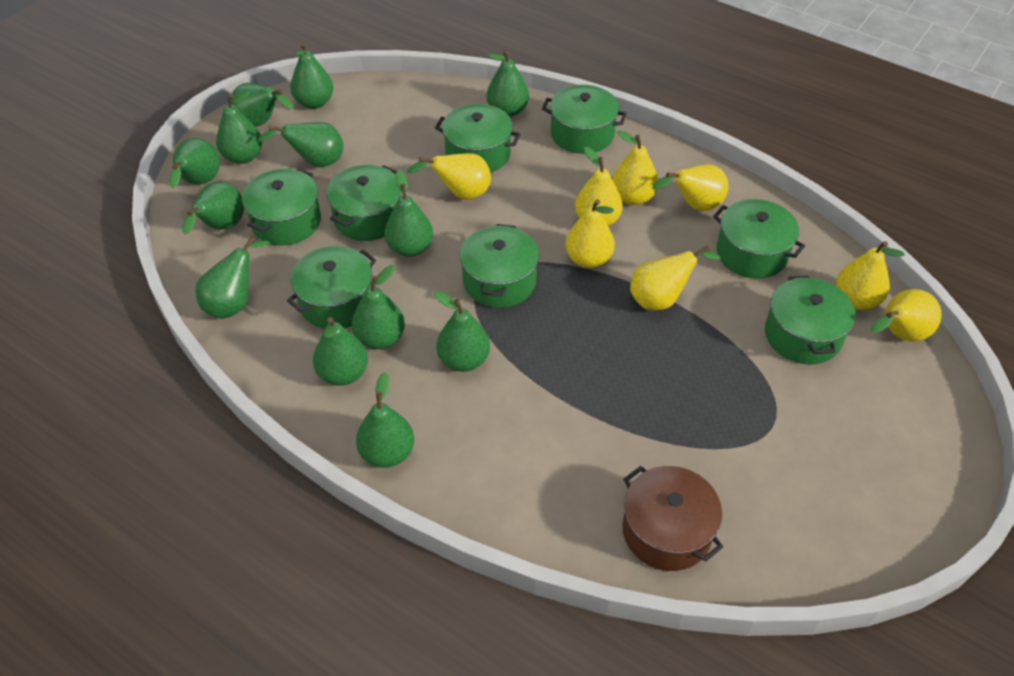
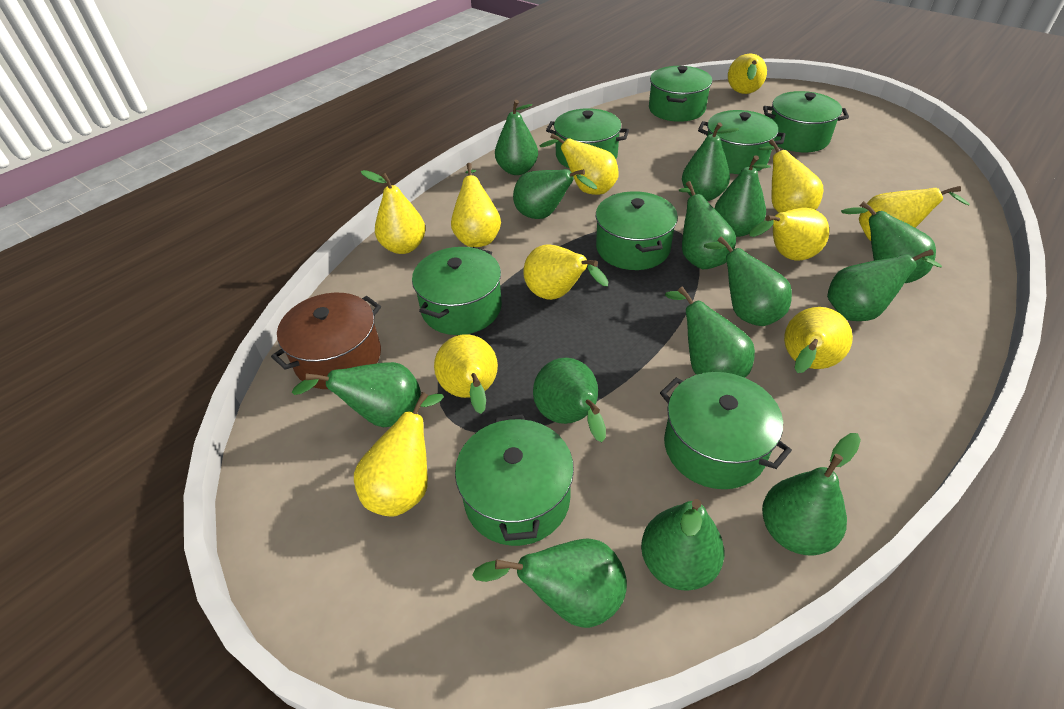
green pear: 13 -> 14
yellow pear: 8 -> 11

